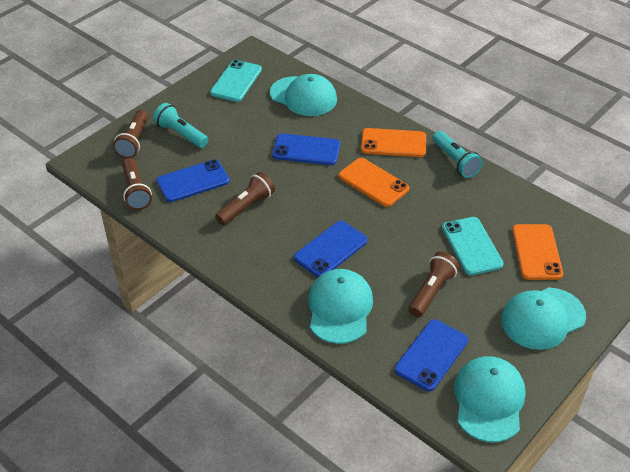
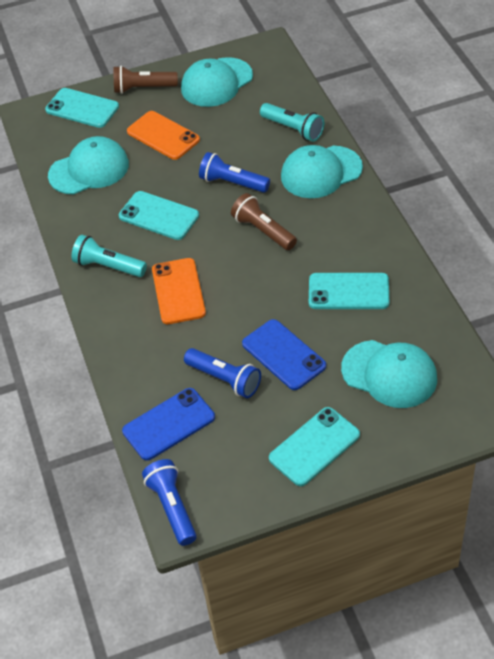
blue flashlight: 0 -> 3
blue phone: 4 -> 2
brown flashlight: 4 -> 2
orange phone: 3 -> 2
turquoise phone: 2 -> 4

